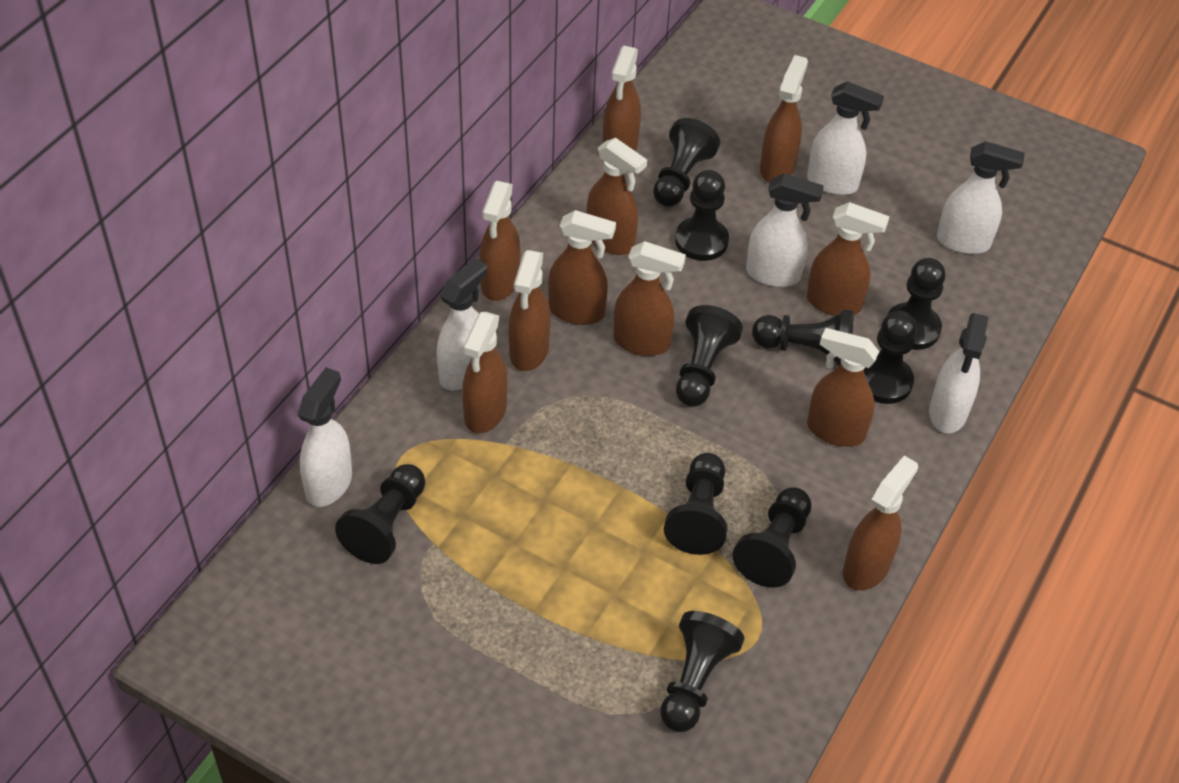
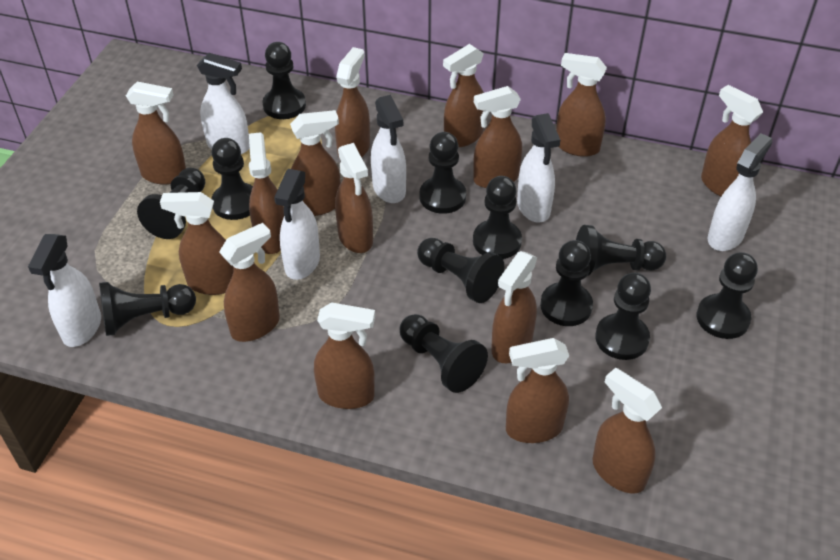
black pawn: 10 -> 12
brown spray bottle: 11 -> 15

